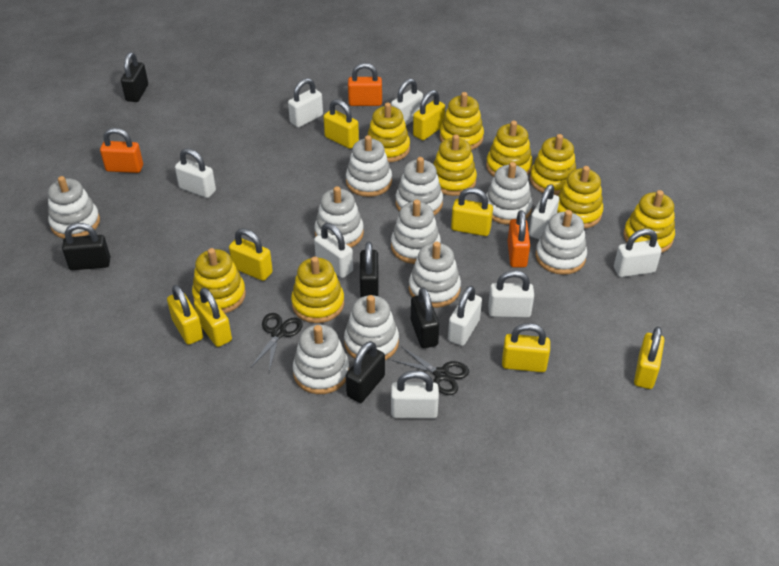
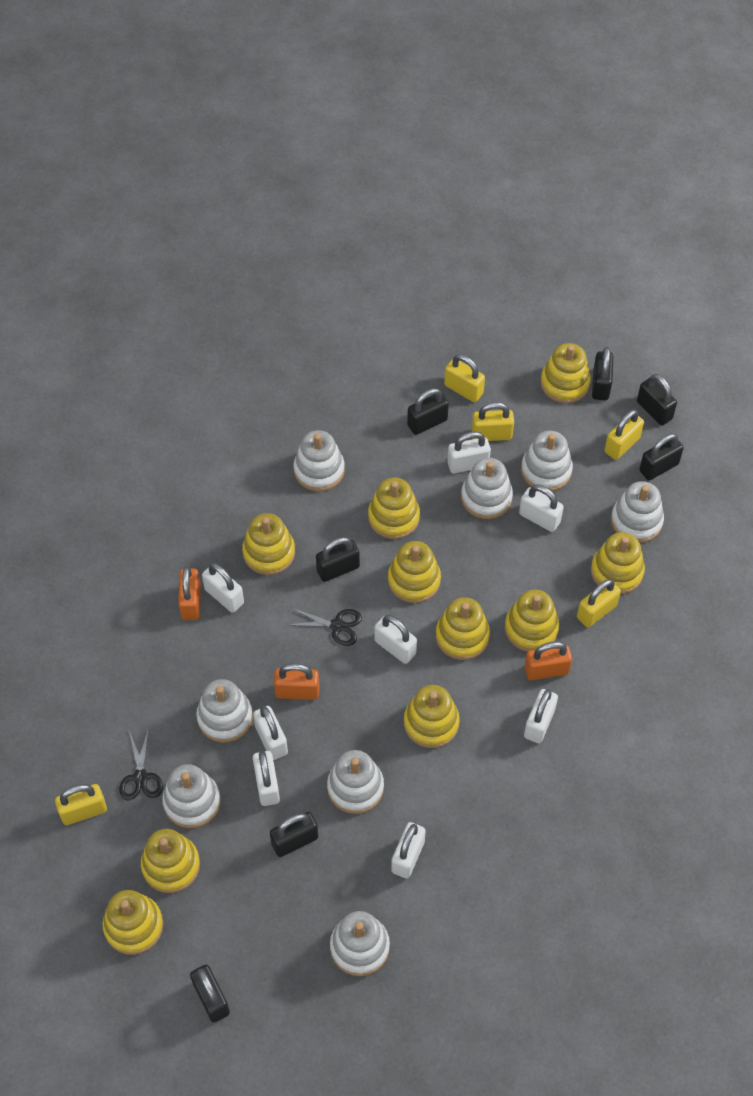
black padlock: 5 -> 7
white padlock: 9 -> 8
white stacking toy: 10 -> 8
yellow padlock: 8 -> 5
yellow stacking toy: 9 -> 10

